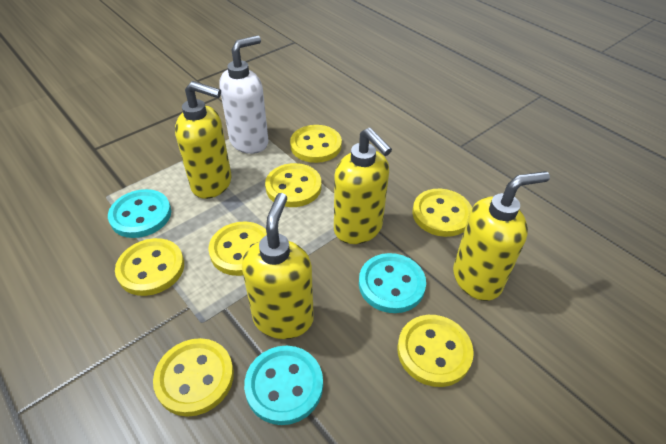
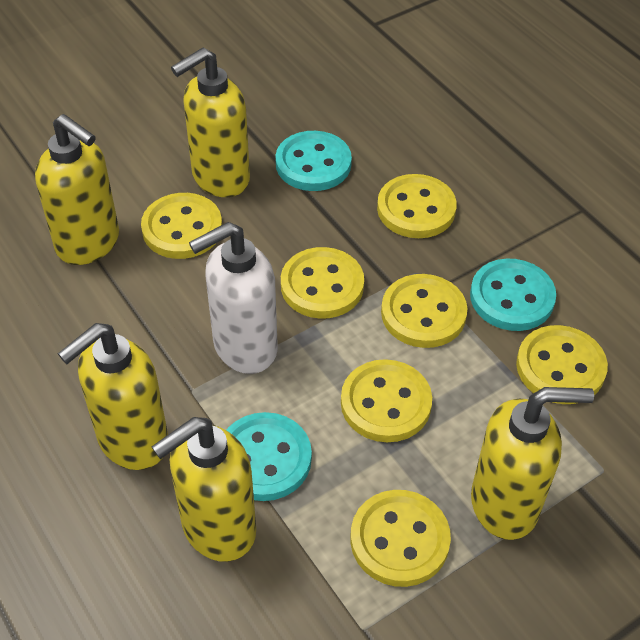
yellow soap dispenser: 4 -> 5

